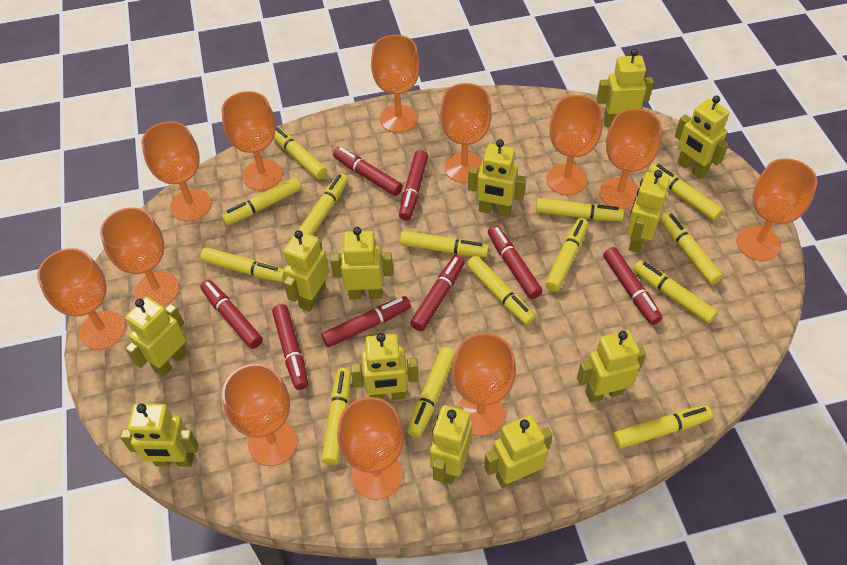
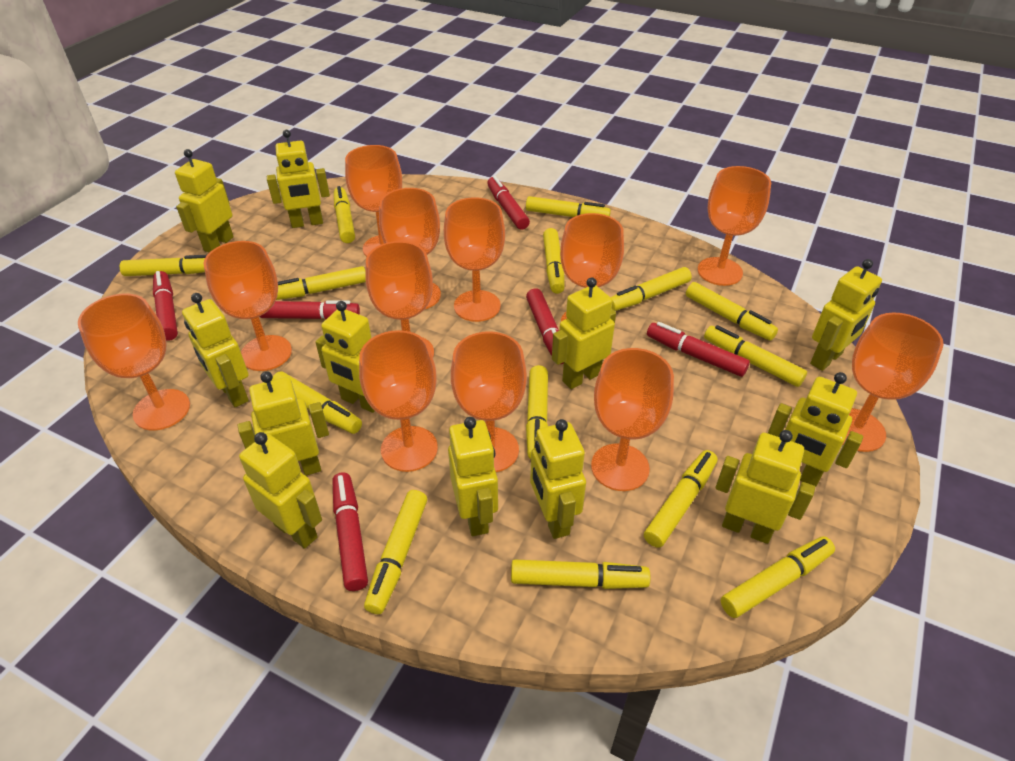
red marker: 8 -> 6

